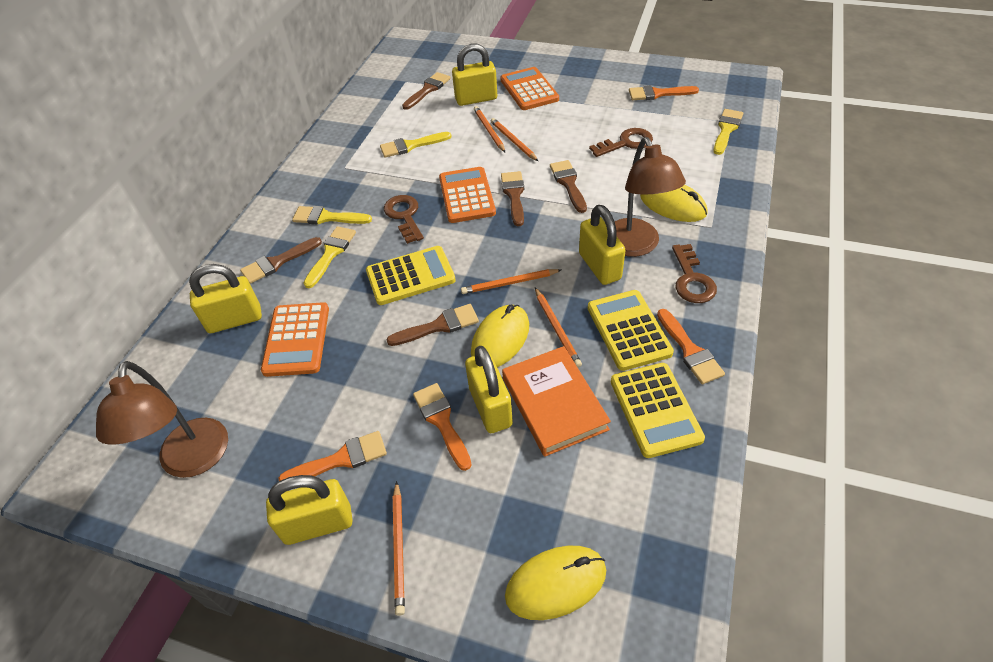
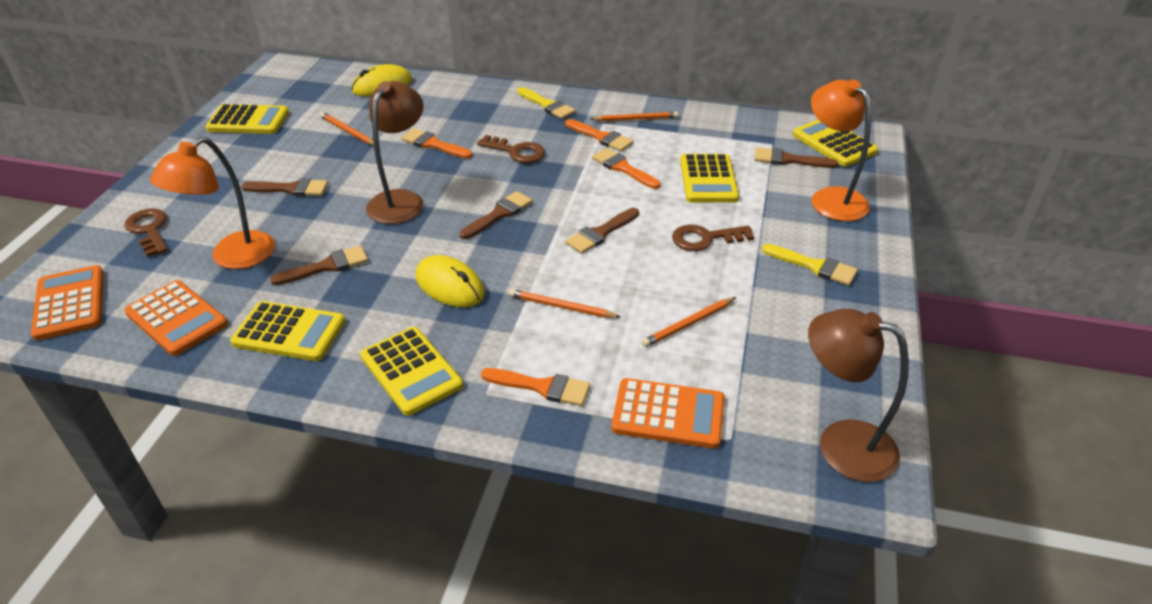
orange book: 1 -> 0
orange lamp: 0 -> 2
orange pencil: 5 -> 4
yellow brush: 4 -> 2
yellow calculator: 3 -> 5
yellow mouse: 3 -> 2
yellow padlock: 5 -> 0

